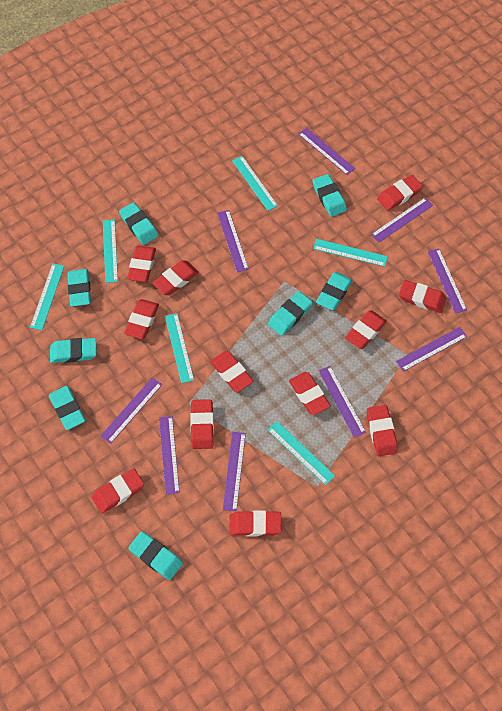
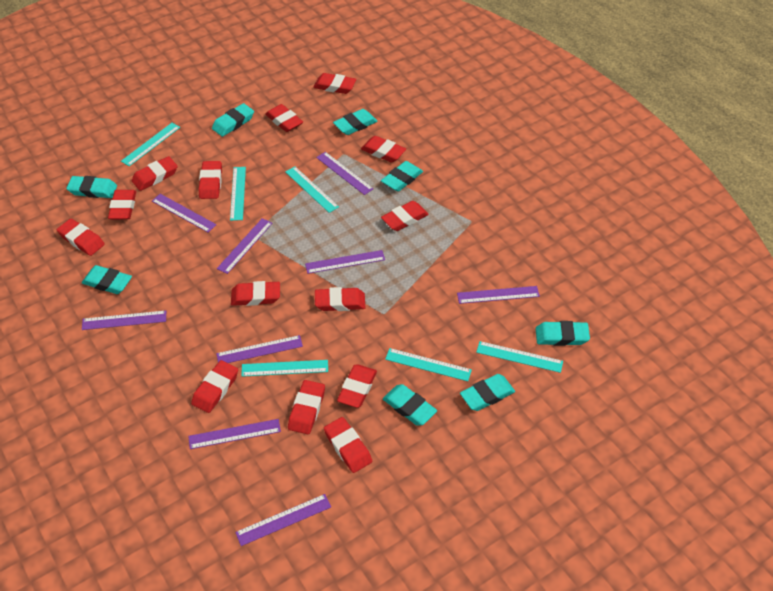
red eraser: 12 -> 14

